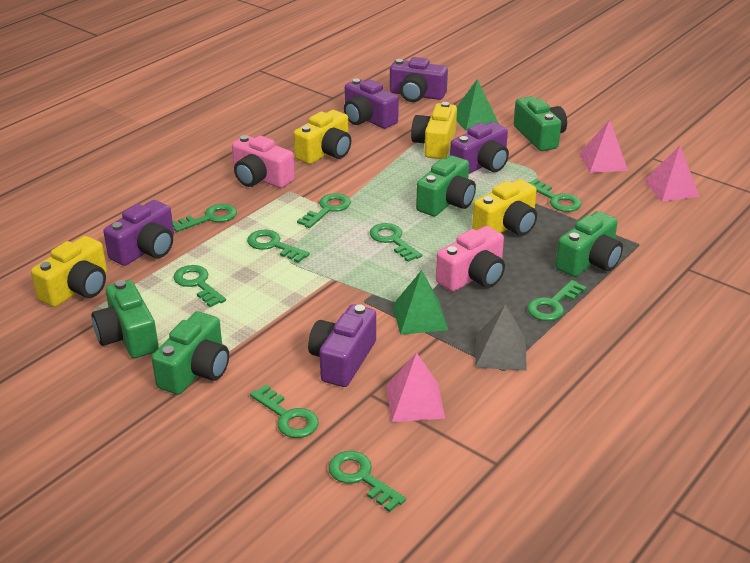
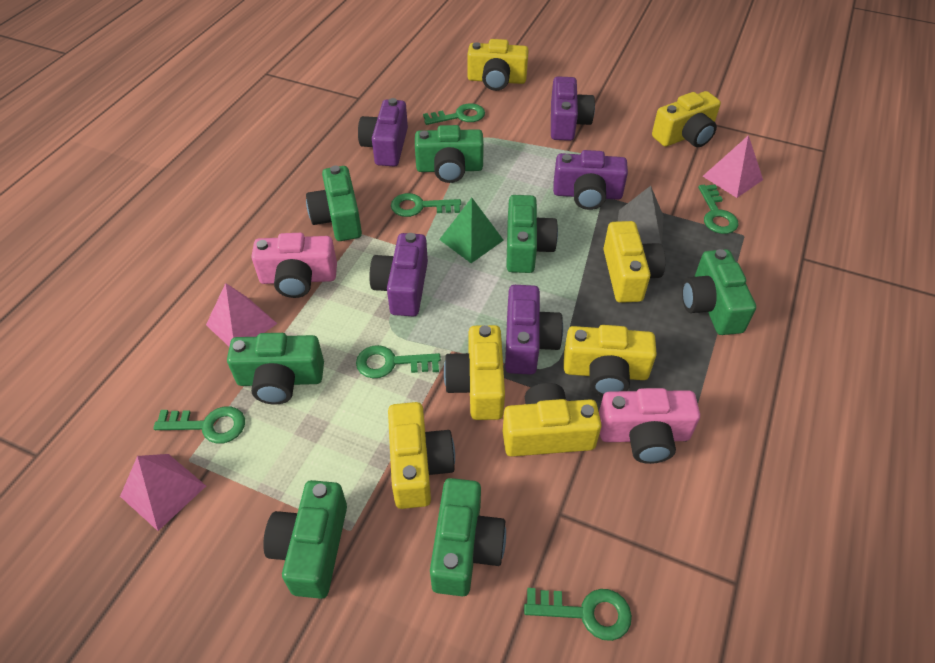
green camera: 5 -> 7
green key: 9 -> 6
green pyramid: 2 -> 1
yellow camera: 4 -> 7

